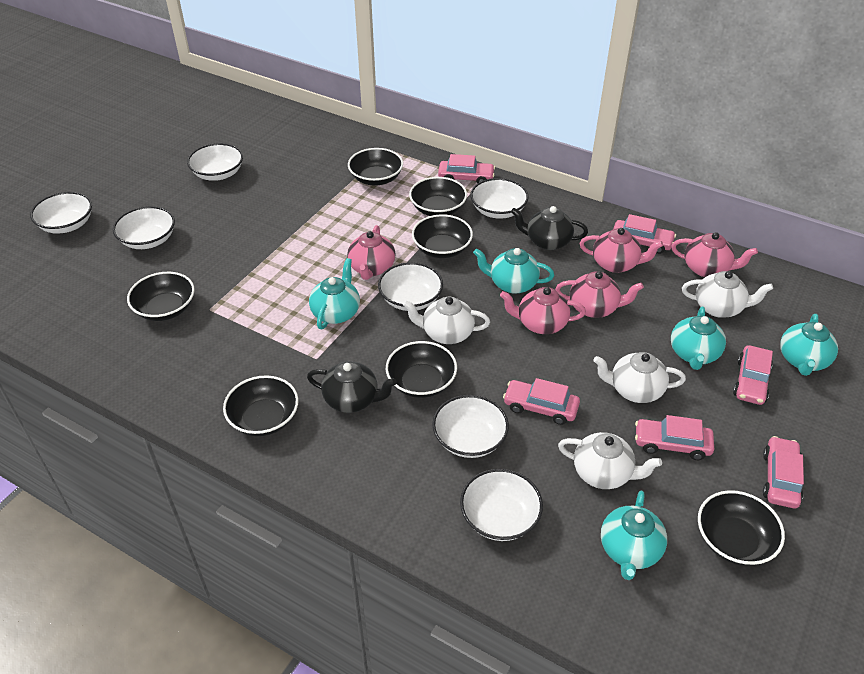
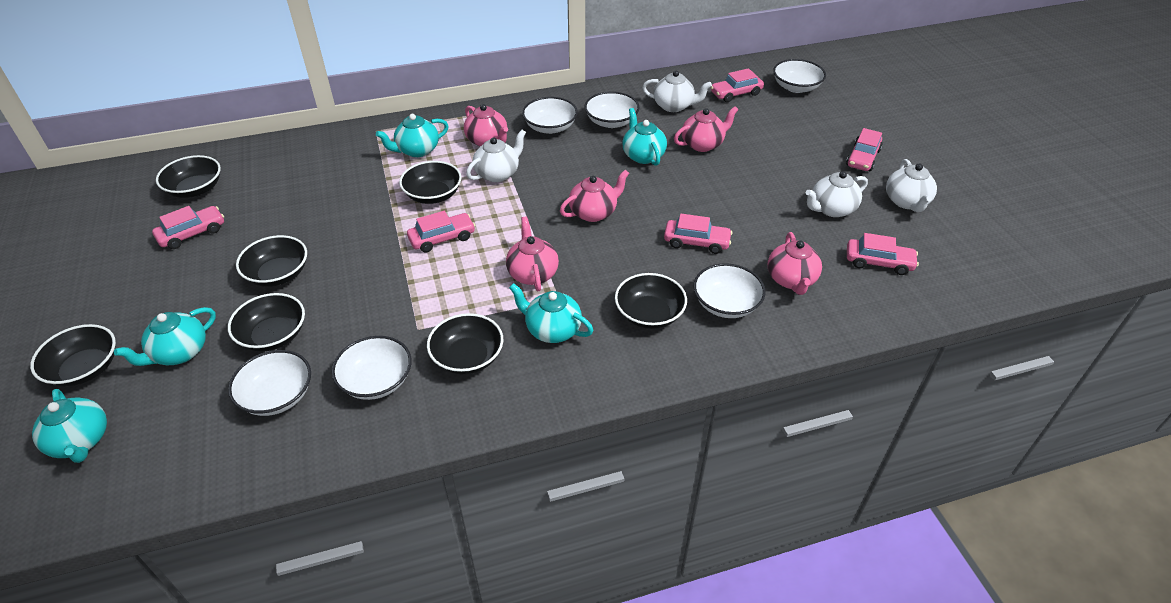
black teapot: 2 -> 0
white bowl: 7 -> 6

